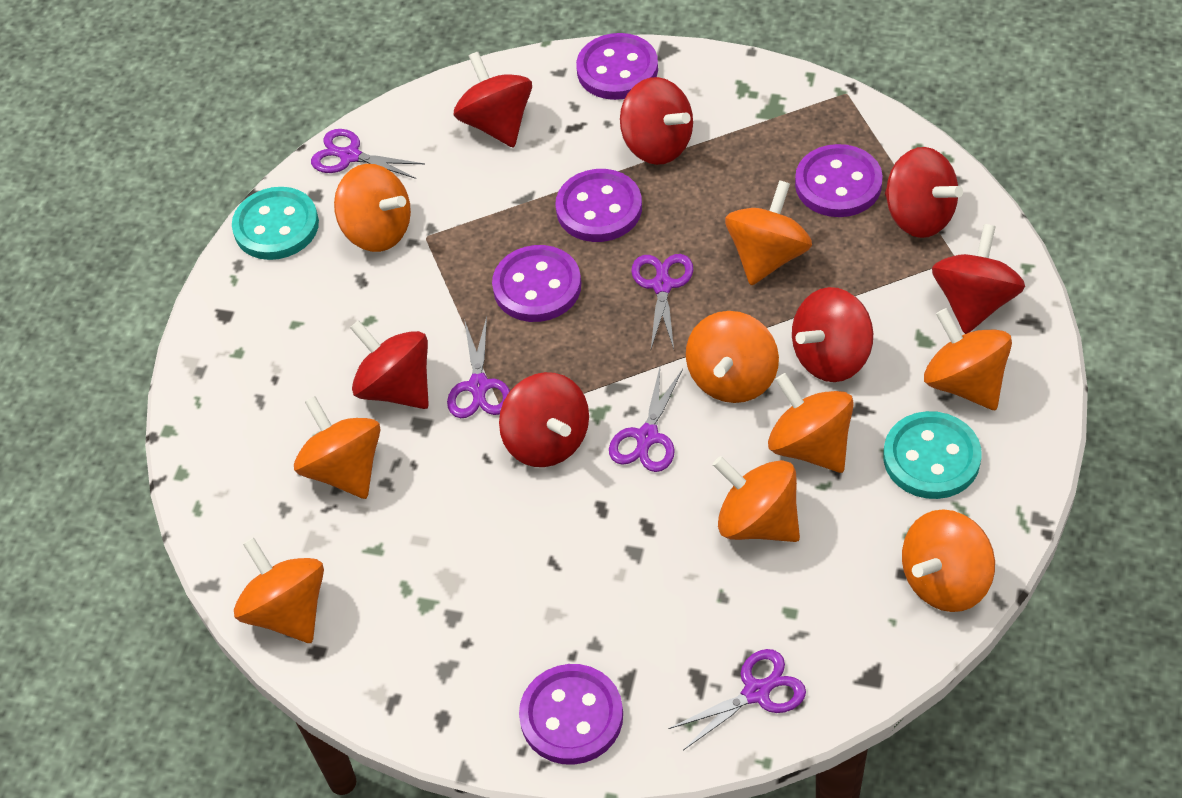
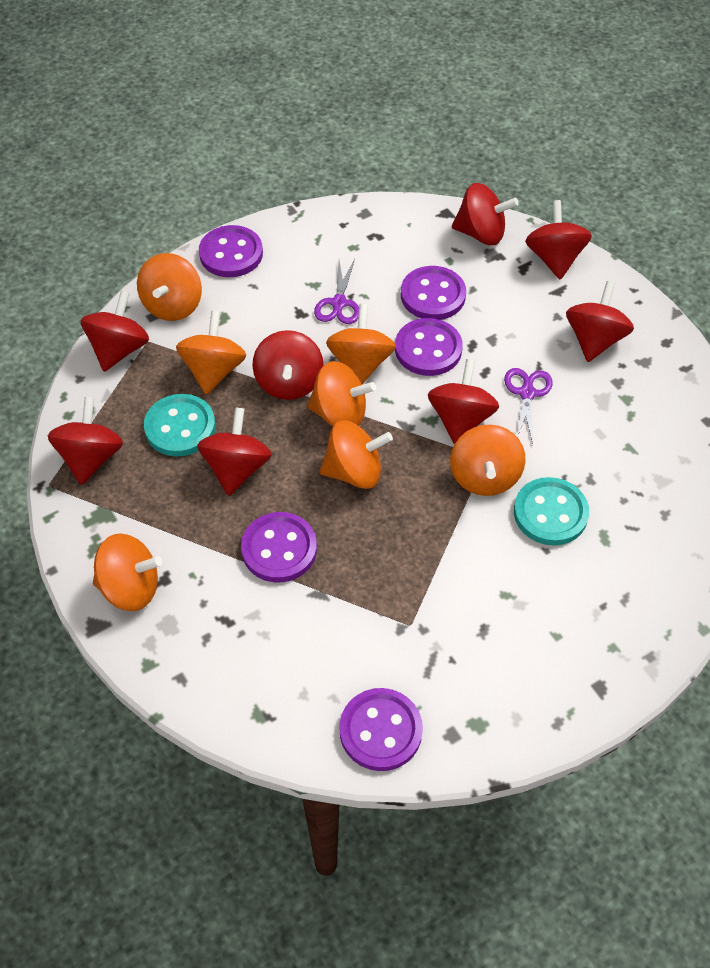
orange spinning top: 9 -> 7
purple scissors: 5 -> 2
red spinning top: 7 -> 8

